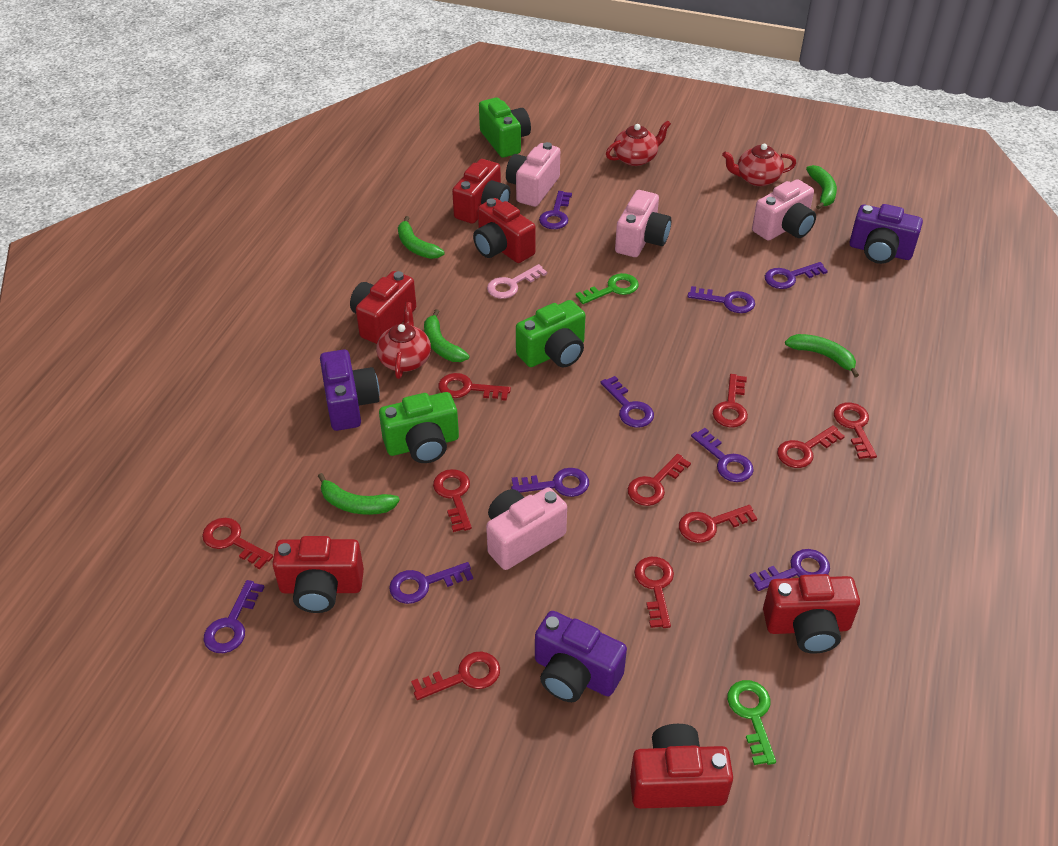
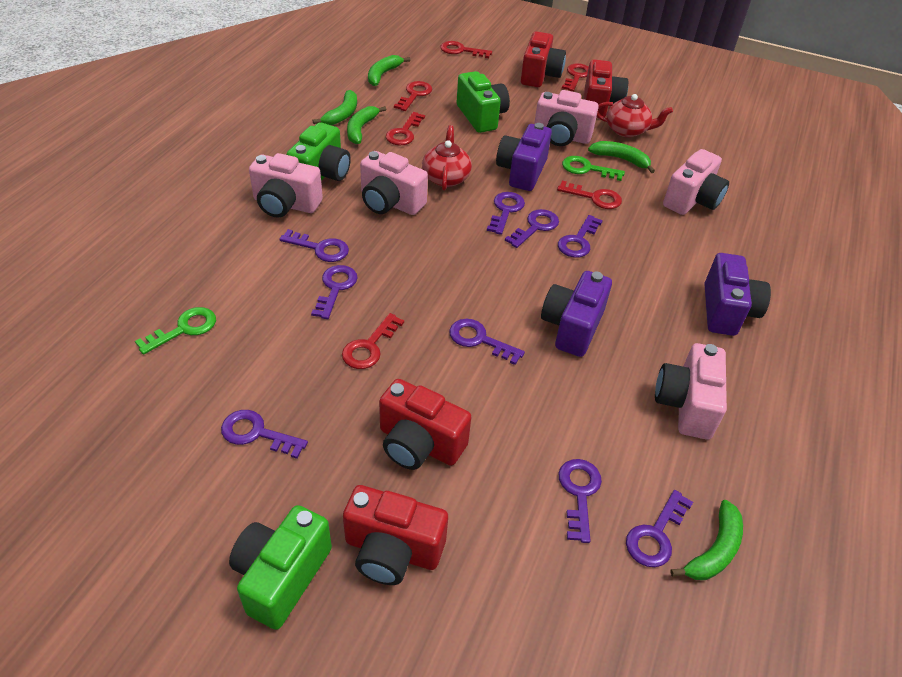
pink camera: 4 -> 5
pink key: 1 -> 0
red camera: 6 -> 4
red key: 10 -> 6
red teapot: 3 -> 2

